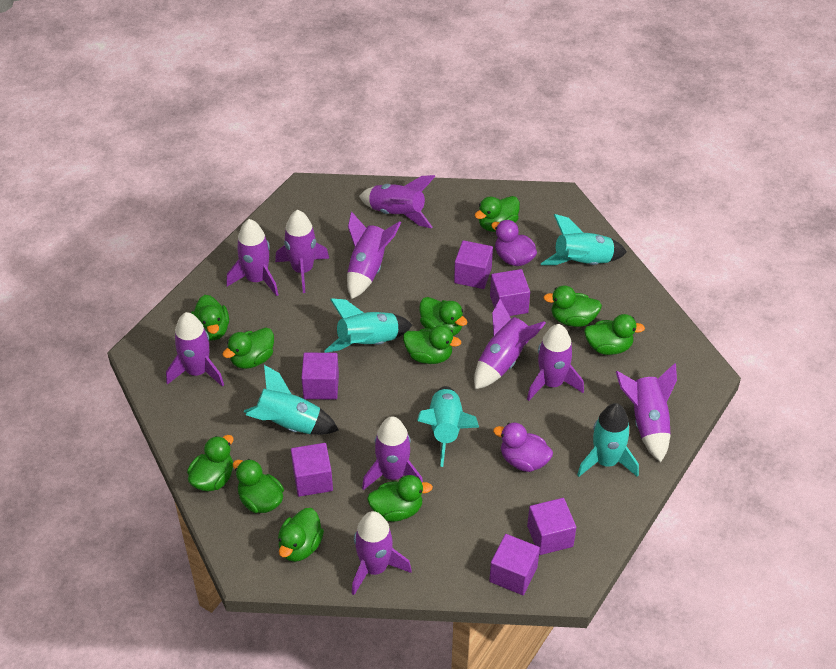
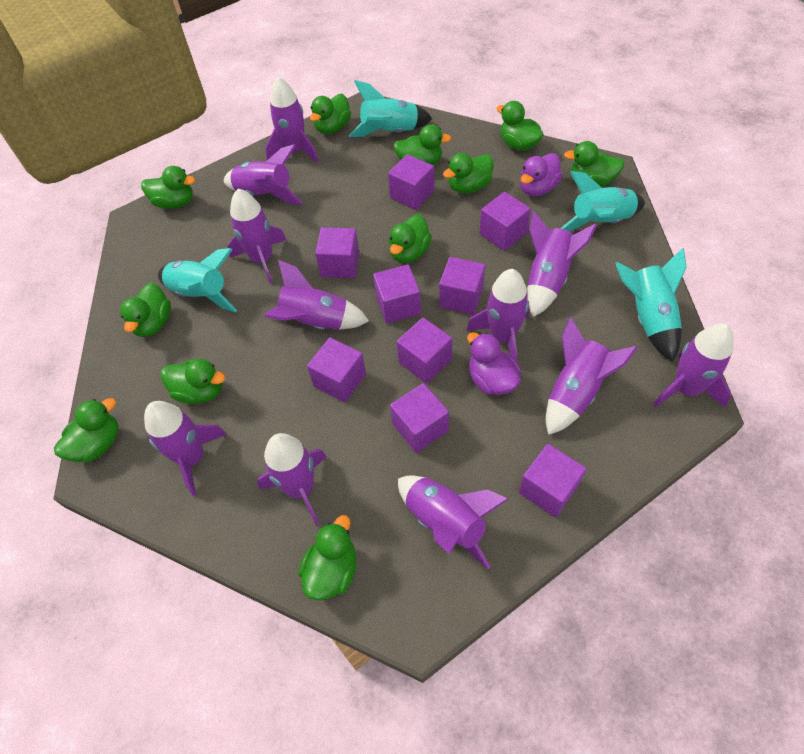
purple cube: 6 -> 9
purple rocket: 10 -> 11
turquoise rocket: 5 -> 4

